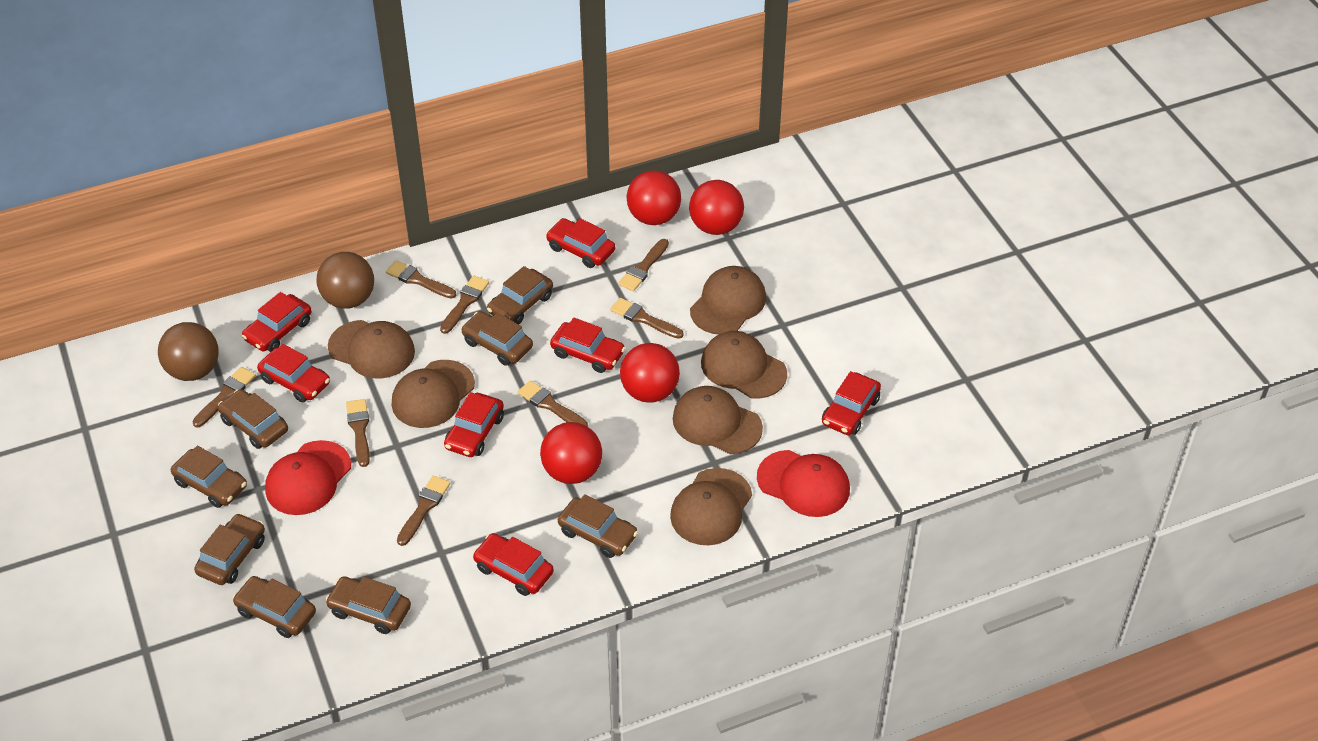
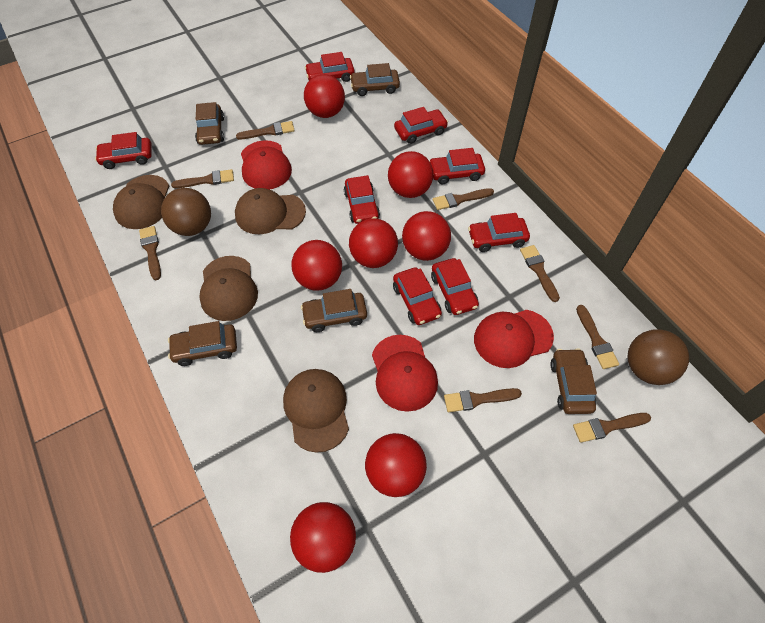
brown cap: 6 -> 4
brown car: 8 -> 5
red ball: 4 -> 7
red cap: 2 -> 3
red car: 7 -> 8

